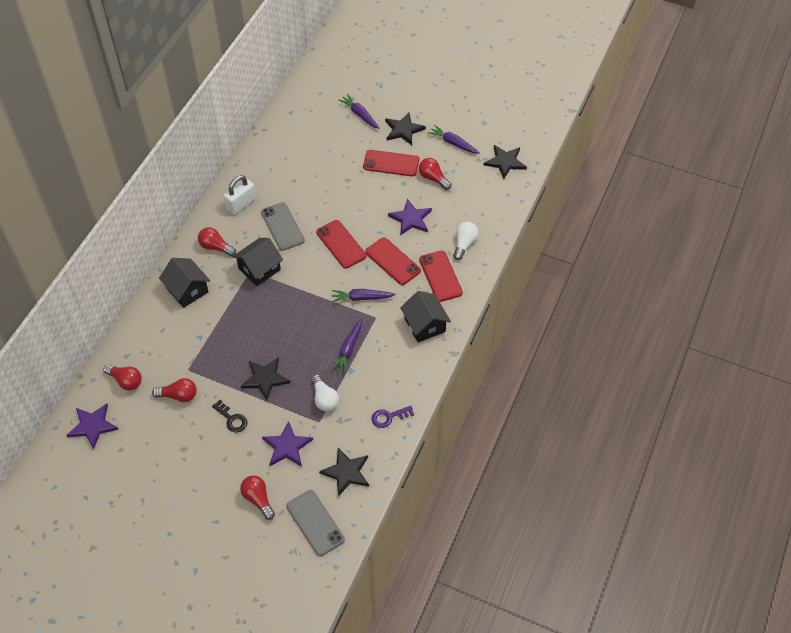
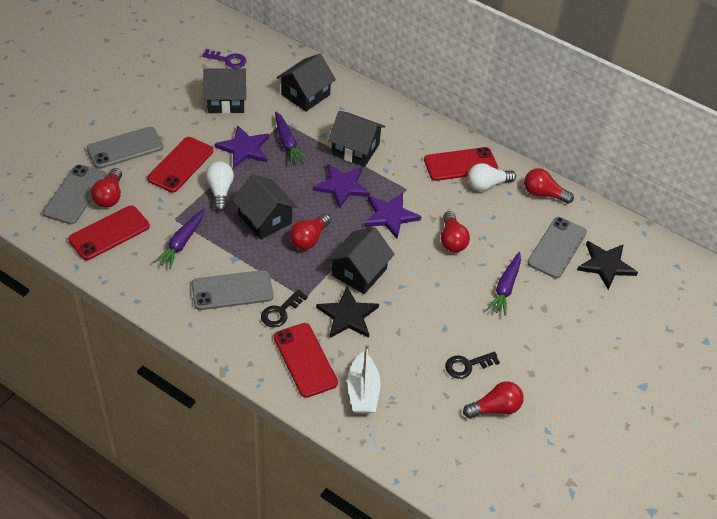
black house: 3 -> 5
black key: 1 -> 2
black star: 4 -> 2
grey phone: 2 -> 4
purple carrot: 4 -> 3
white boat: 0 -> 1
white padlock: 1 -> 0

